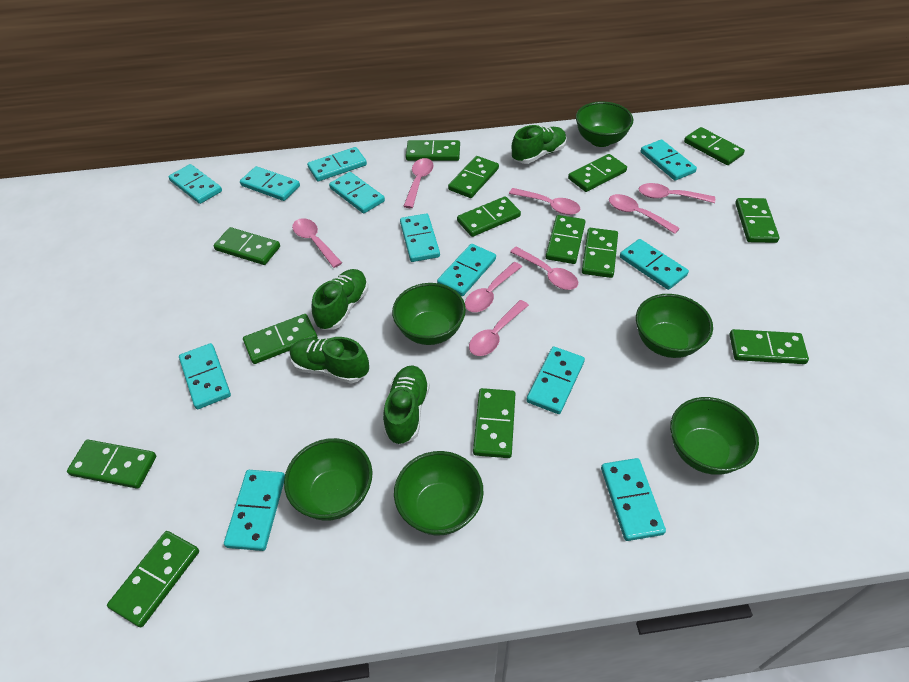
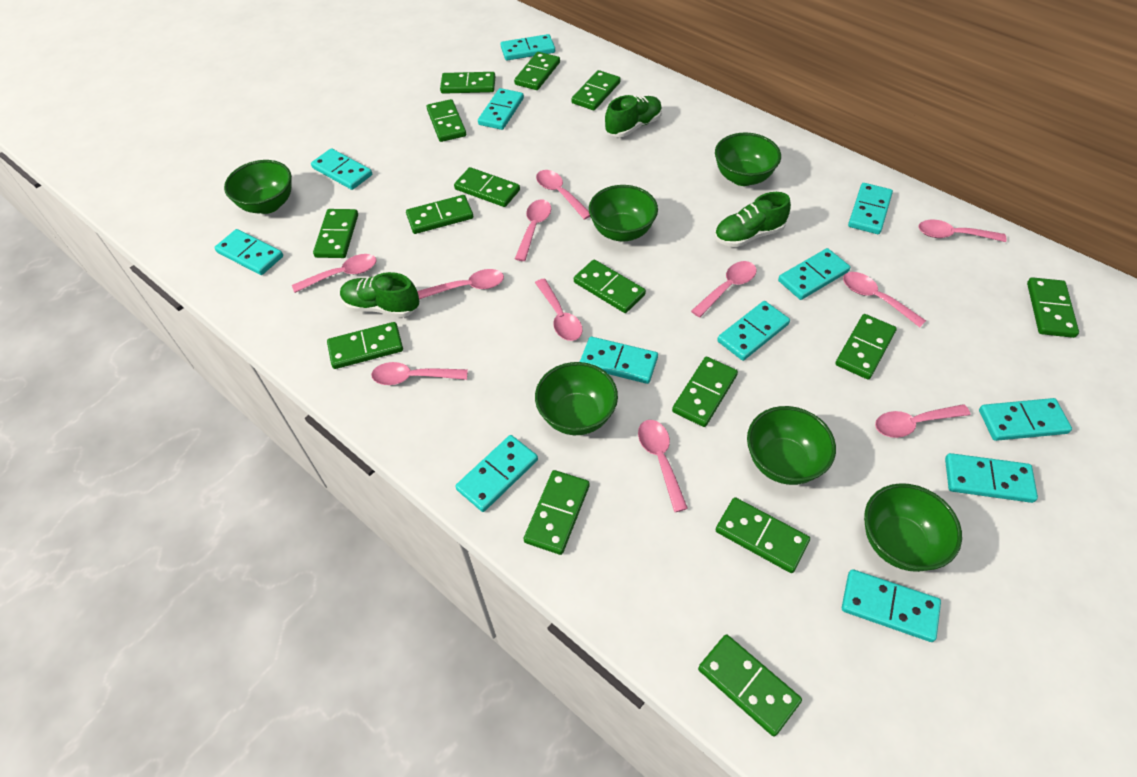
green domino: 14 -> 15
green shoe: 4 -> 3
pink spoon: 8 -> 11

